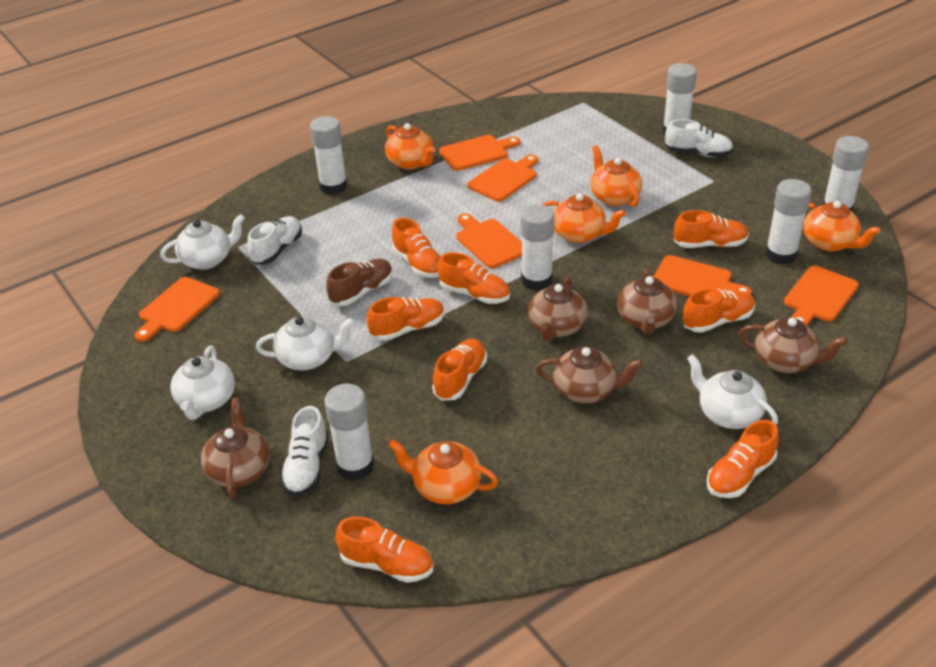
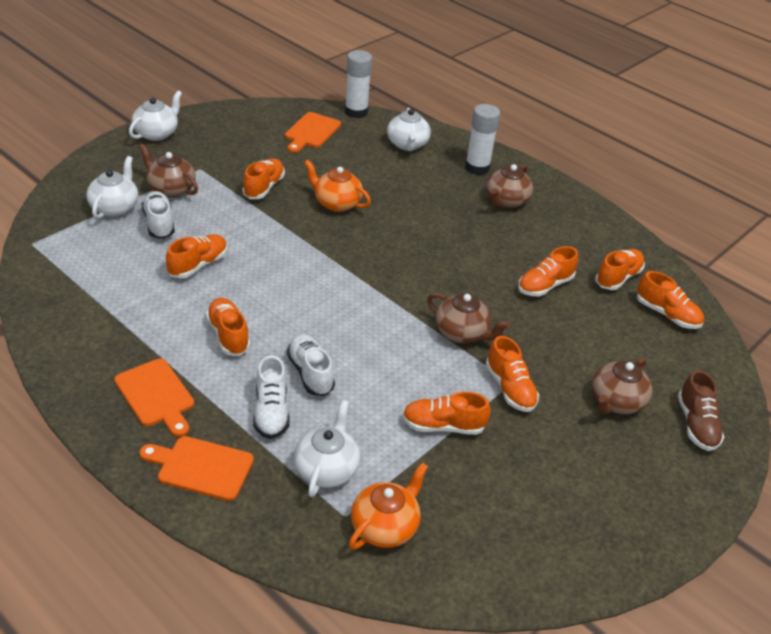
brown teapot: 5 -> 4
orange cutting board: 6 -> 3
orange teapot: 5 -> 2
white glue stick: 6 -> 2

